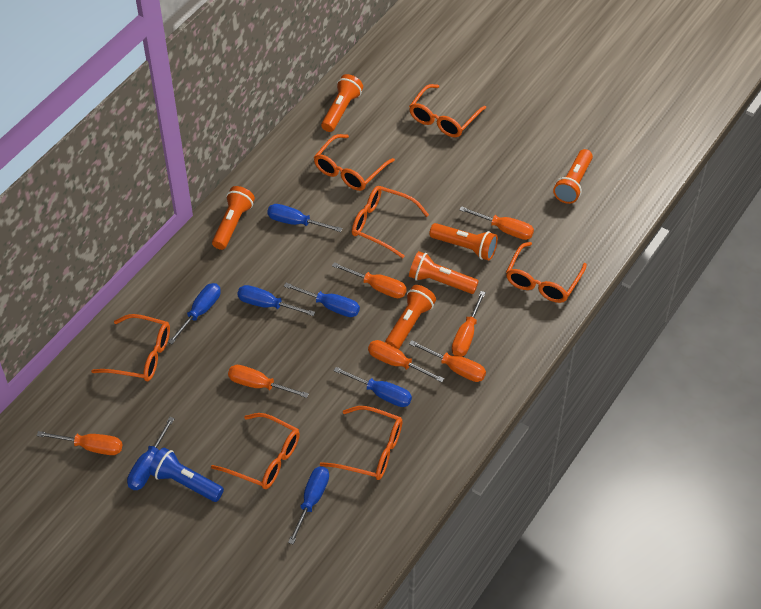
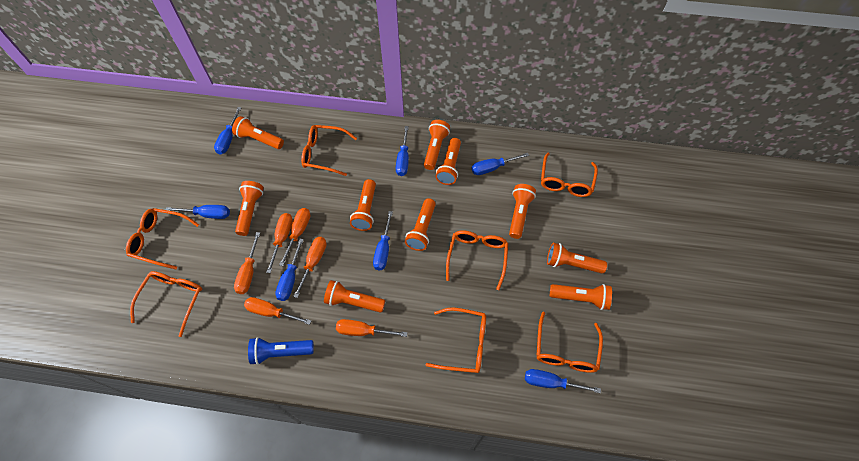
orange flashlight: 6 -> 10
orange screwdriver: 7 -> 6

